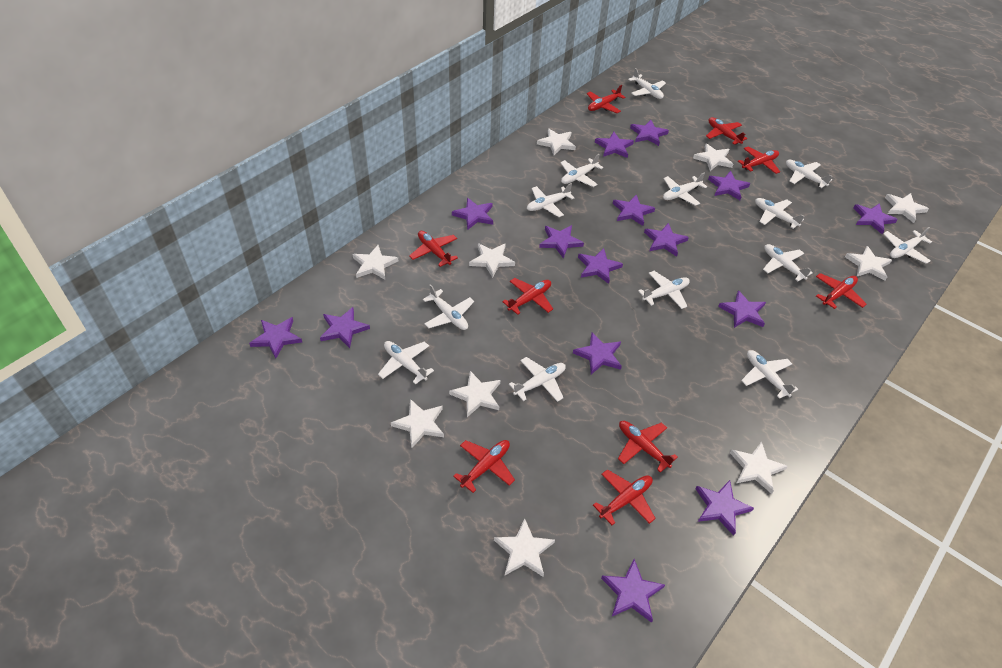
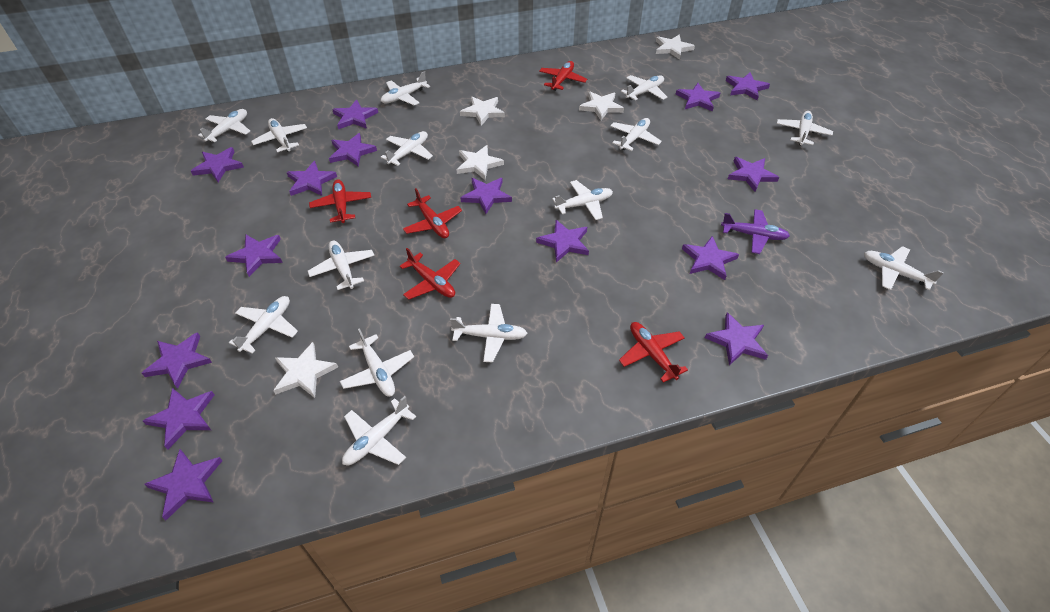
purple plane: 0 -> 1
red plane: 9 -> 5
white plane: 13 -> 14
white star: 10 -> 5

